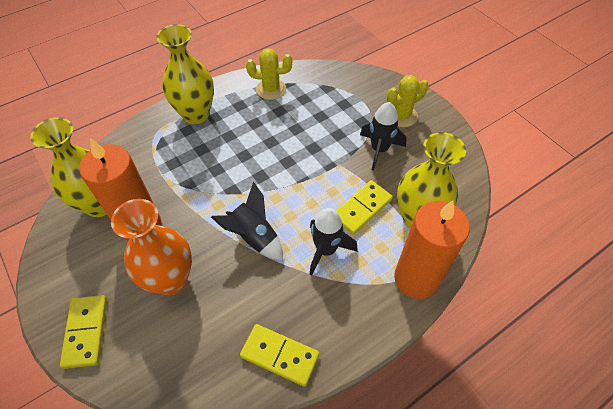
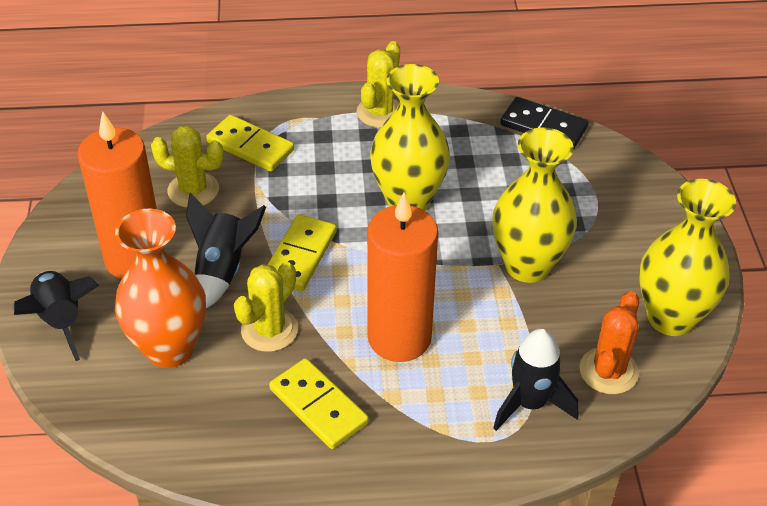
black domino: 0 -> 1
orange cactus: 0 -> 1
yellow cactus: 2 -> 3

